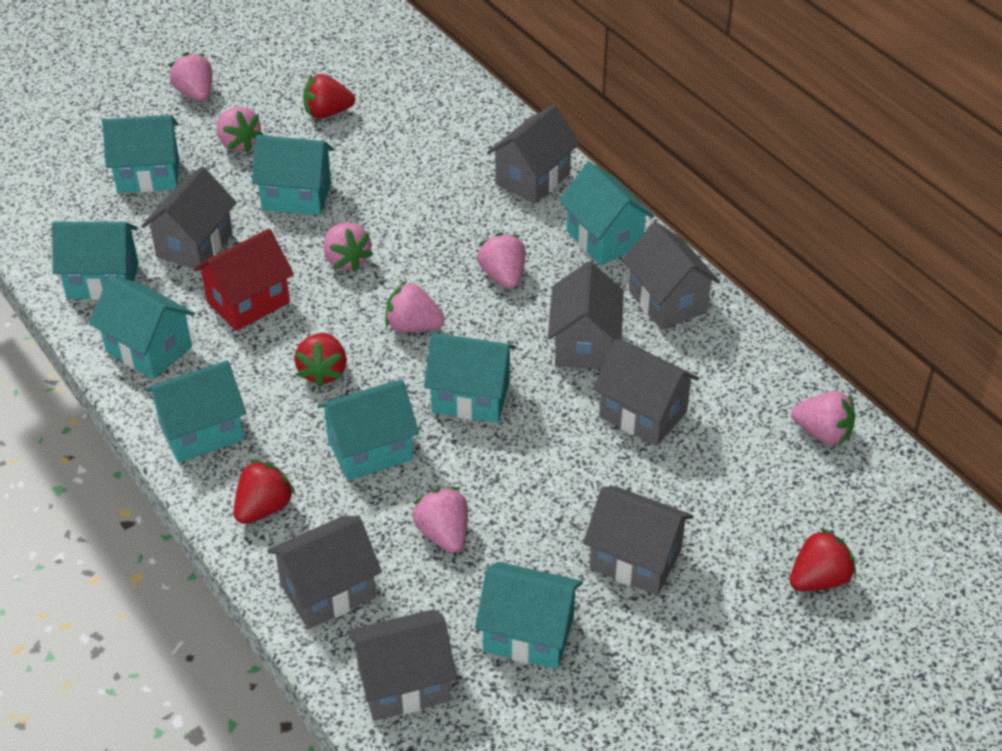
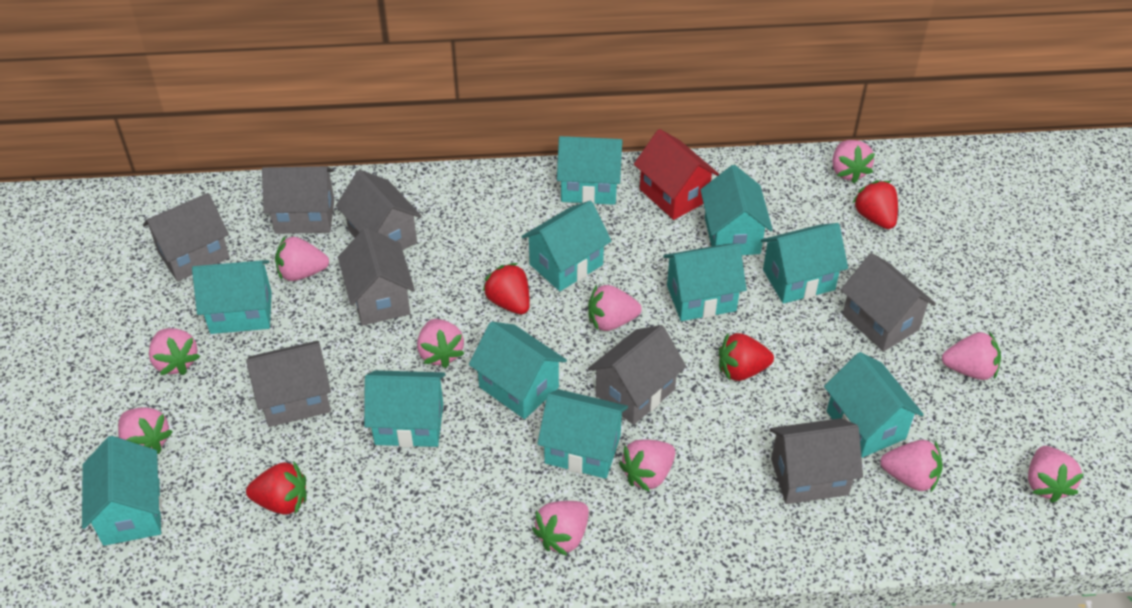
pink strawberry: 7 -> 11
turquoise house: 9 -> 11

